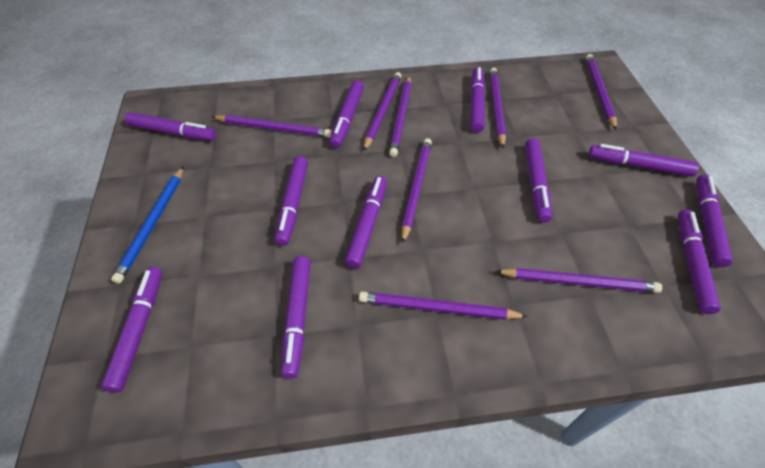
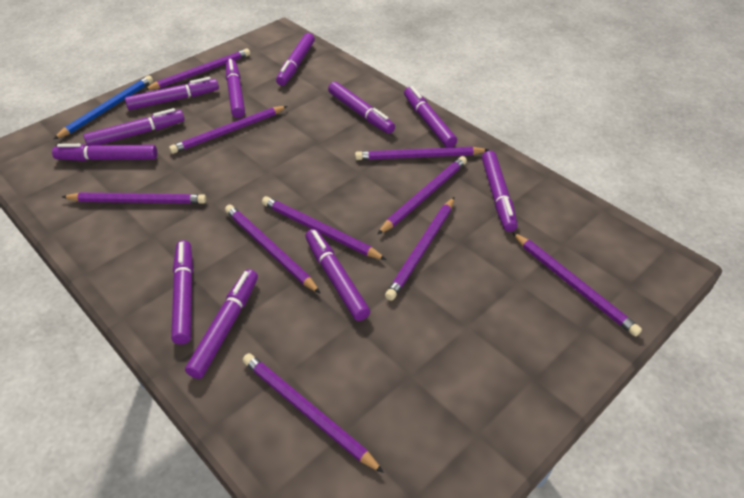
purple pencil: 8 -> 10

